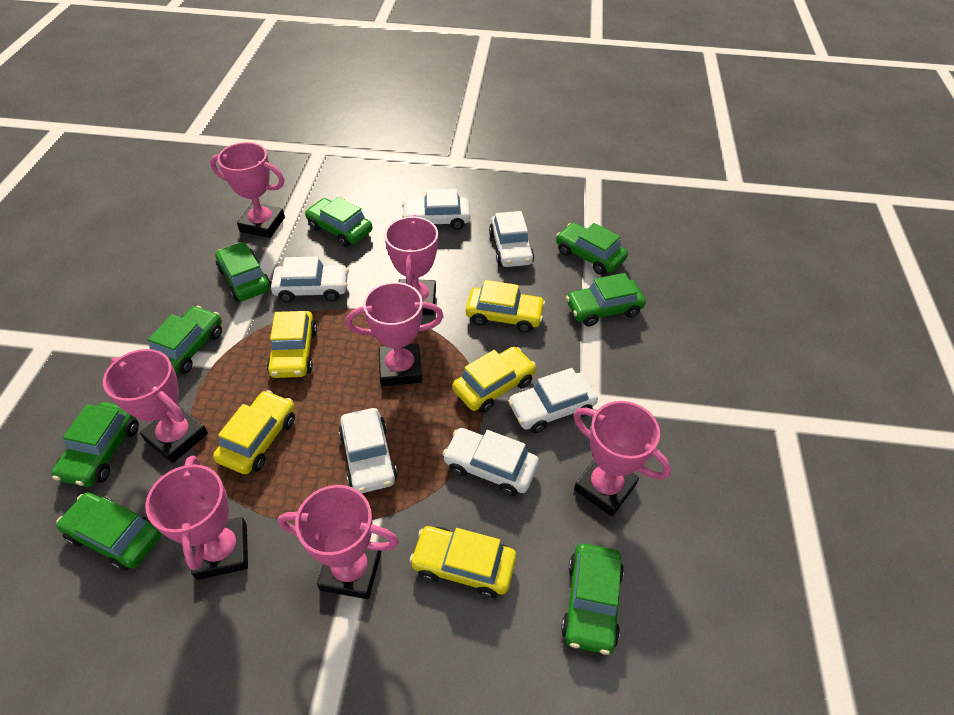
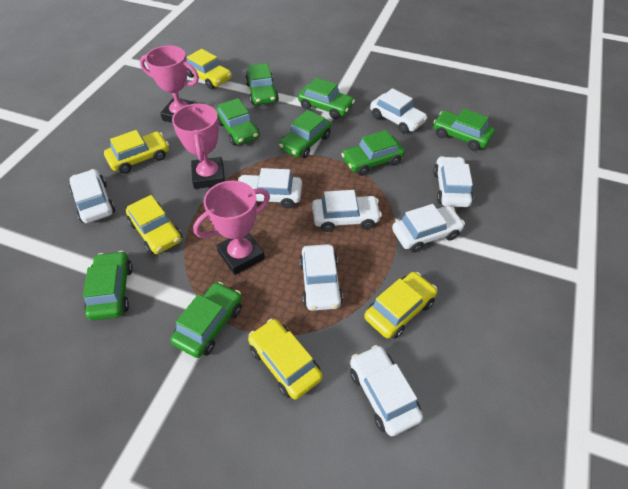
pink trophy: 7 -> 3
white car: 6 -> 8

